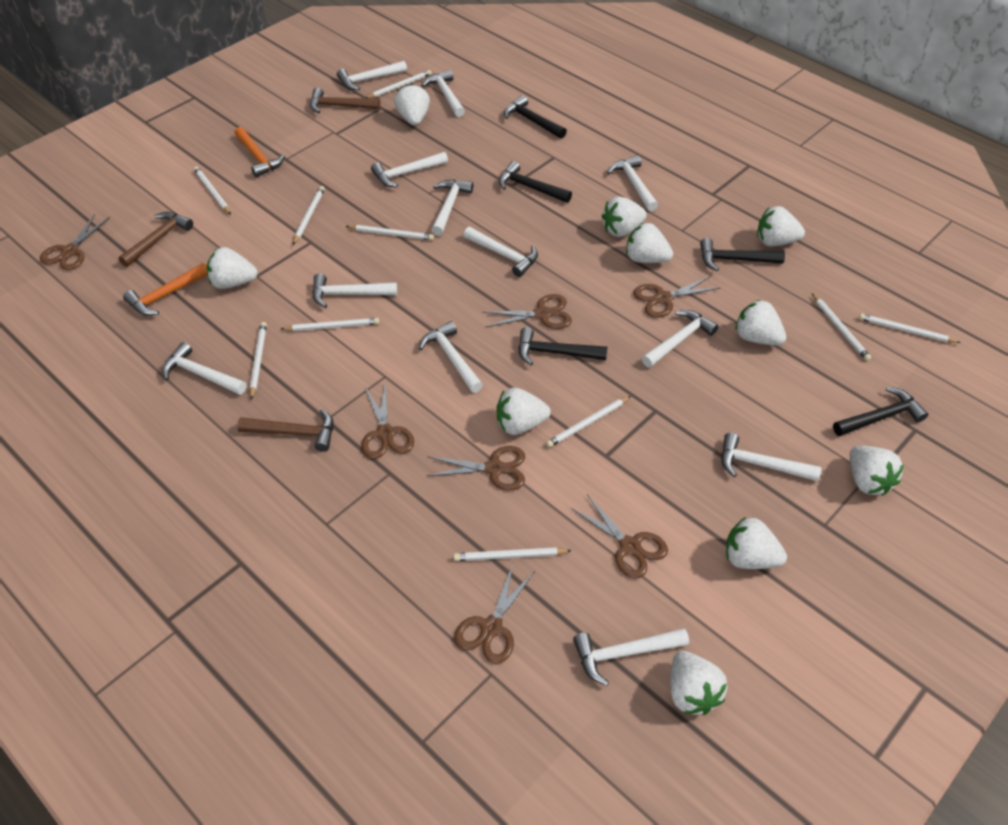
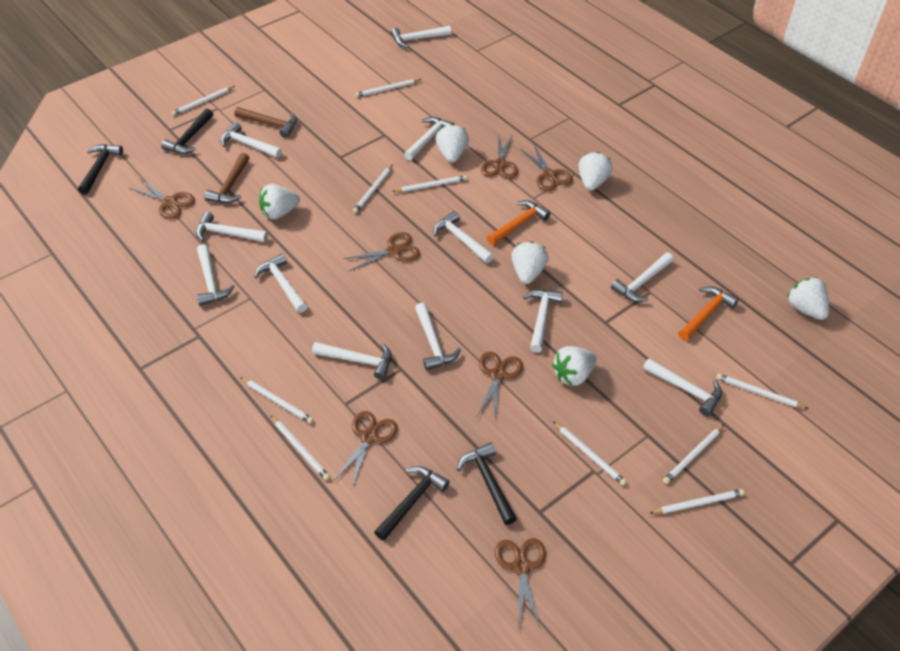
black hammer: 5 -> 4
brown hammer: 3 -> 2
white strawberry: 10 -> 6

